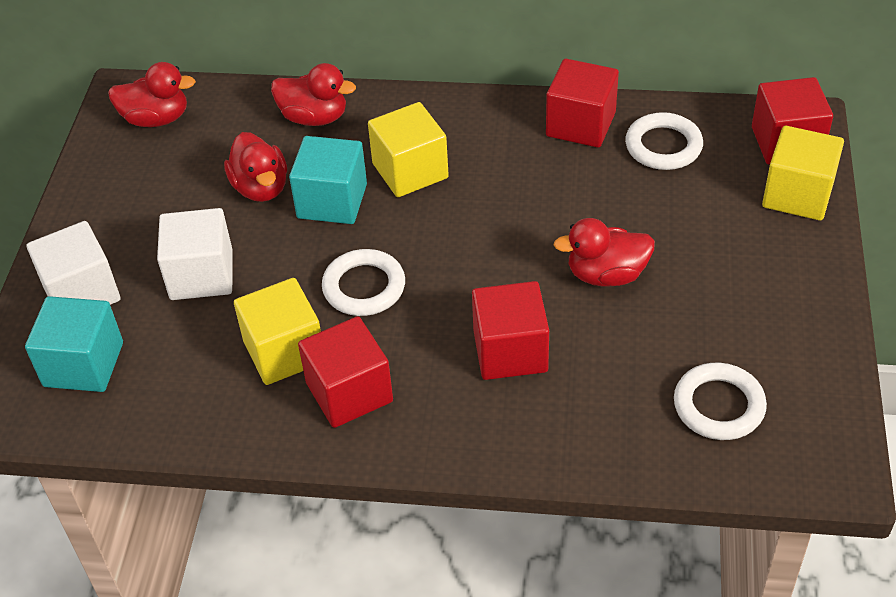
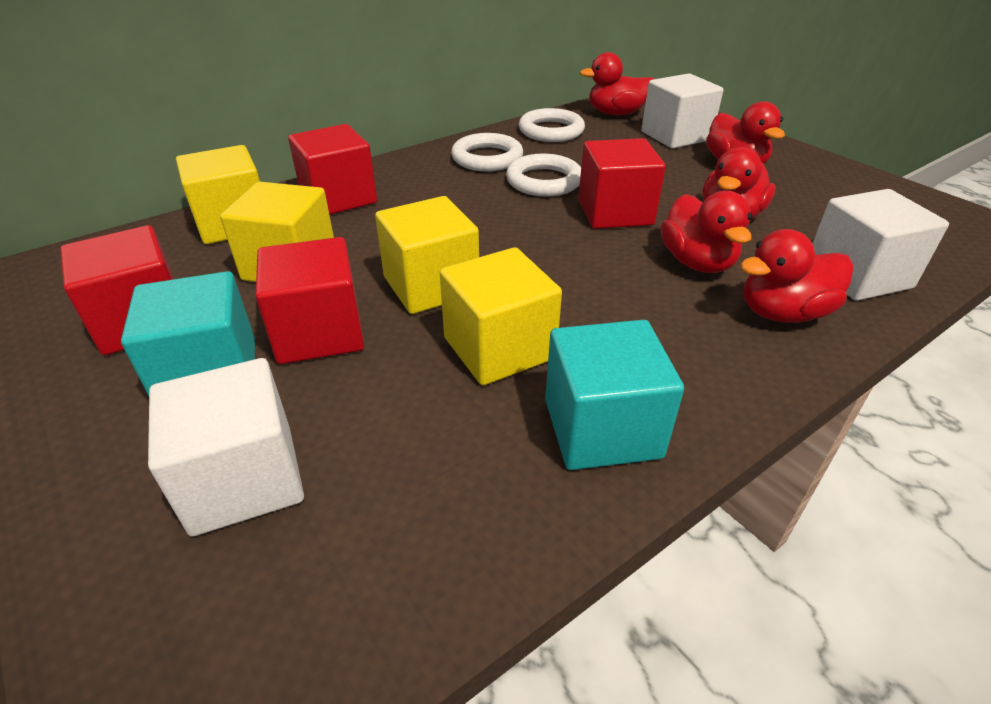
red duck: 4 -> 5
white cube: 2 -> 3
yellow cube: 3 -> 4

